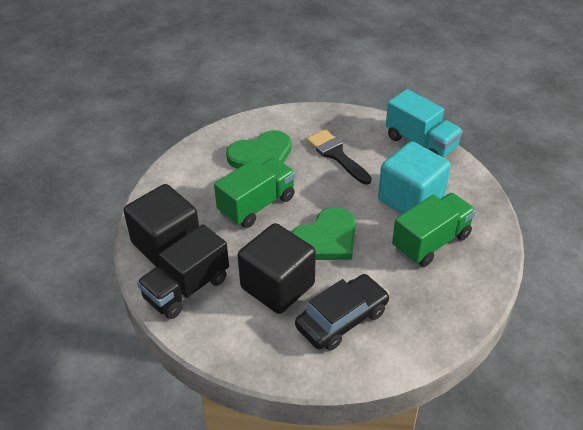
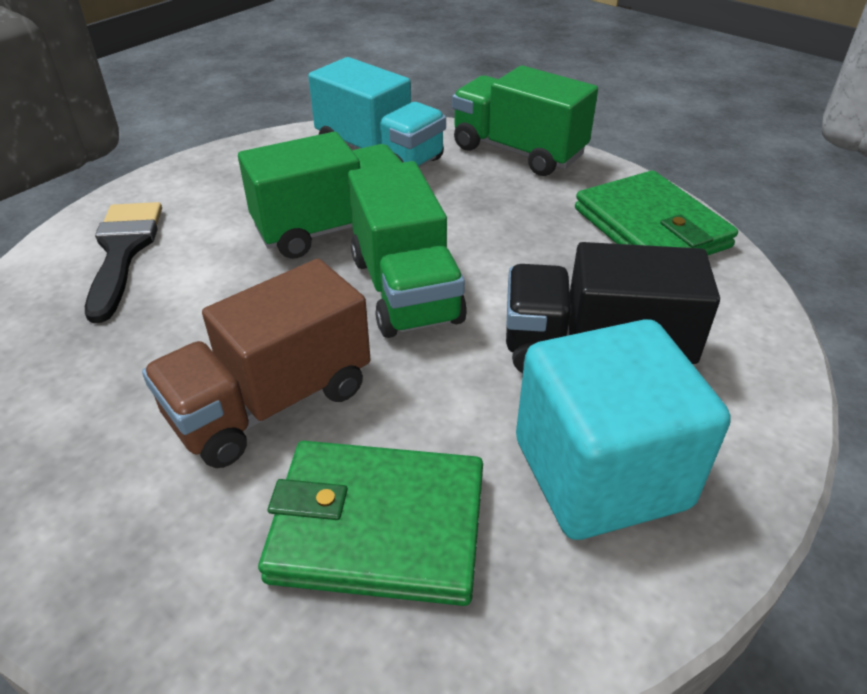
black car: 1 -> 0
black cube: 2 -> 0
brown truck: 0 -> 1
green heart: 2 -> 0
green truck: 2 -> 3
green wallet: 0 -> 2

